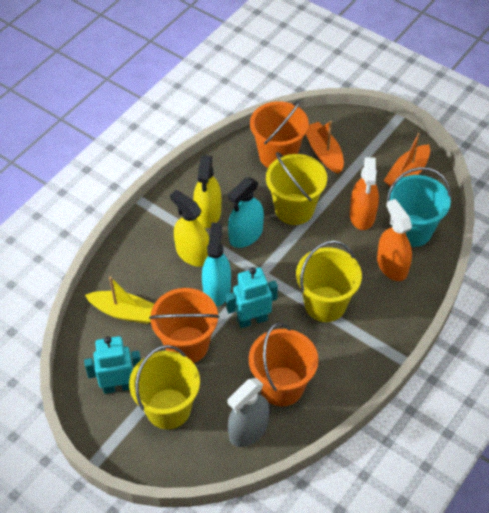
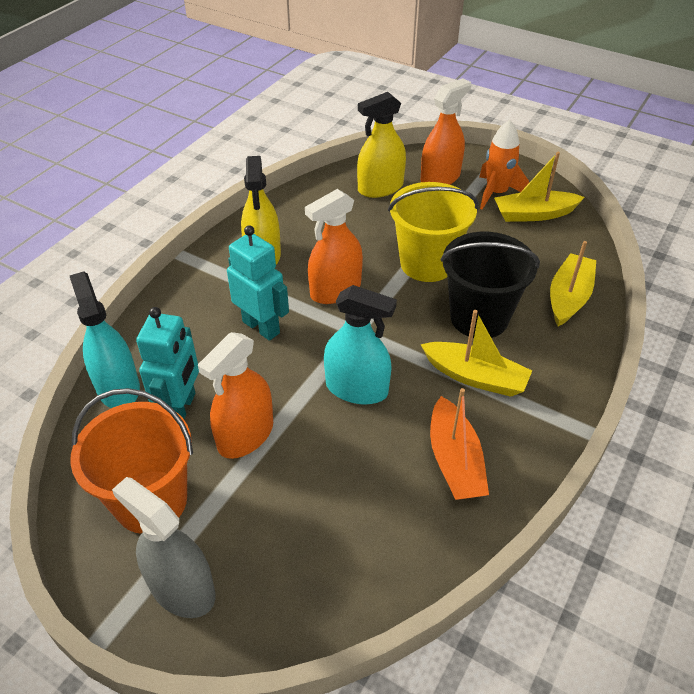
black bucket: 0 -> 1
orange boat: 2 -> 1
orange bucket: 3 -> 1
orange rocket: 0 -> 1
orange spray bottle: 2 -> 3
turquoise bucket: 1 -> 0
yellow boat: 1 -> 3
yellow bucket: 3 -> 1

